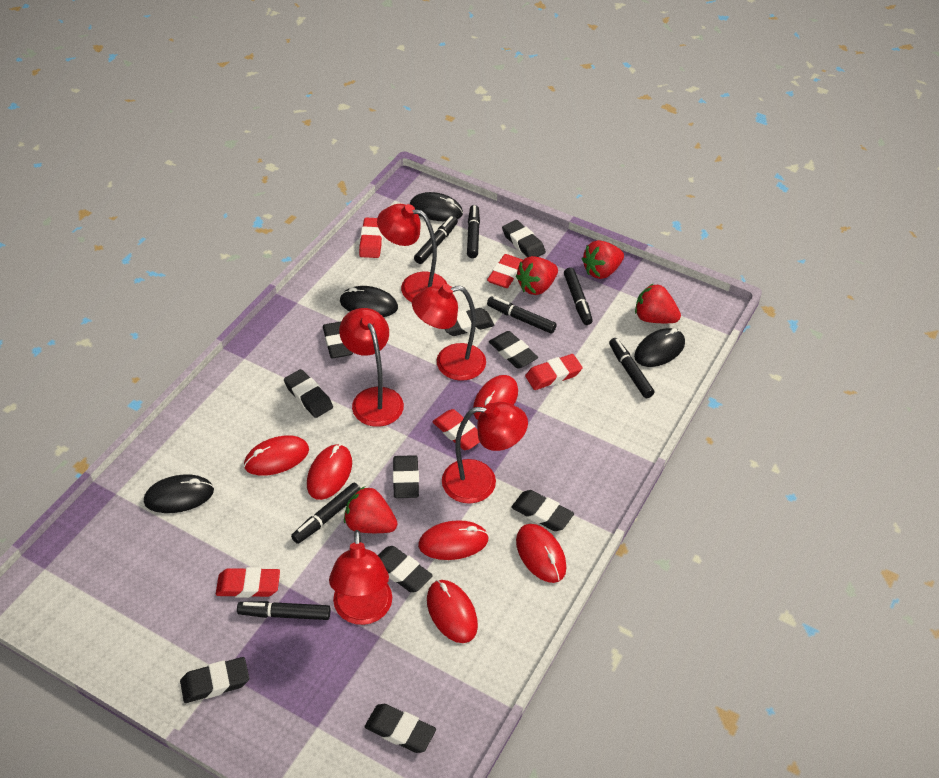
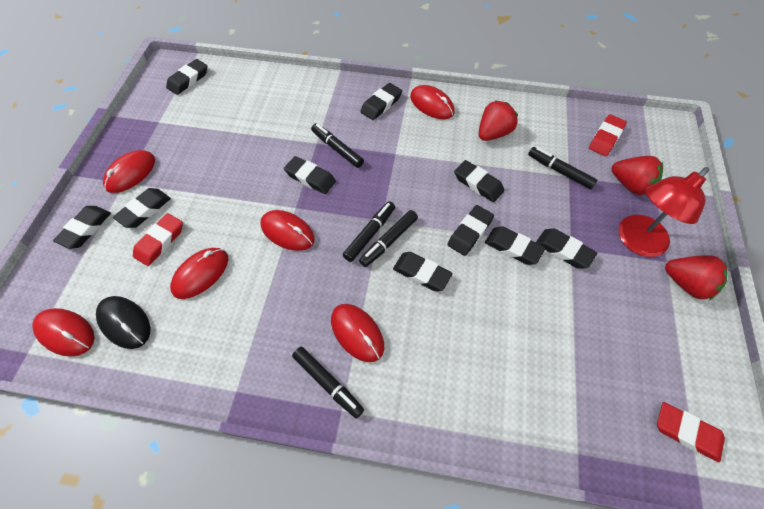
black marker: 7 -> 5
black mouse: 4 -> 1
red eraser: 5 -> 3
red lamp: 5 -> 1
red strawberry: 4 -> 3

